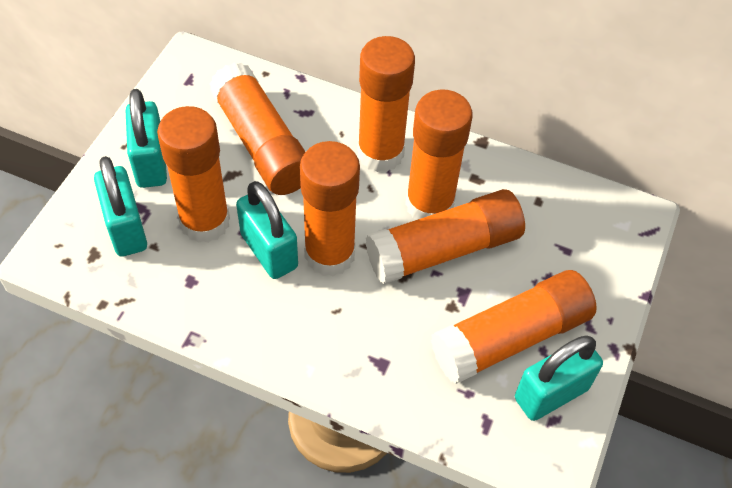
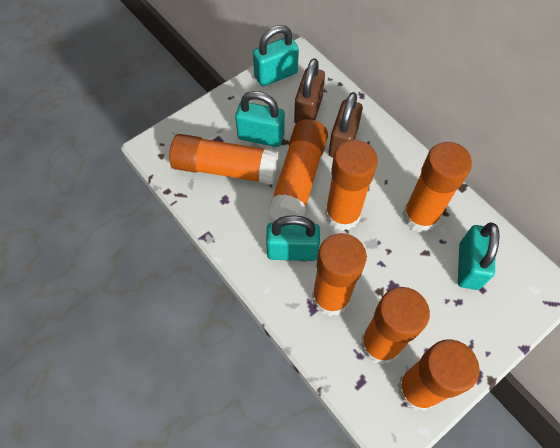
brown padlock: 0 -> 2

